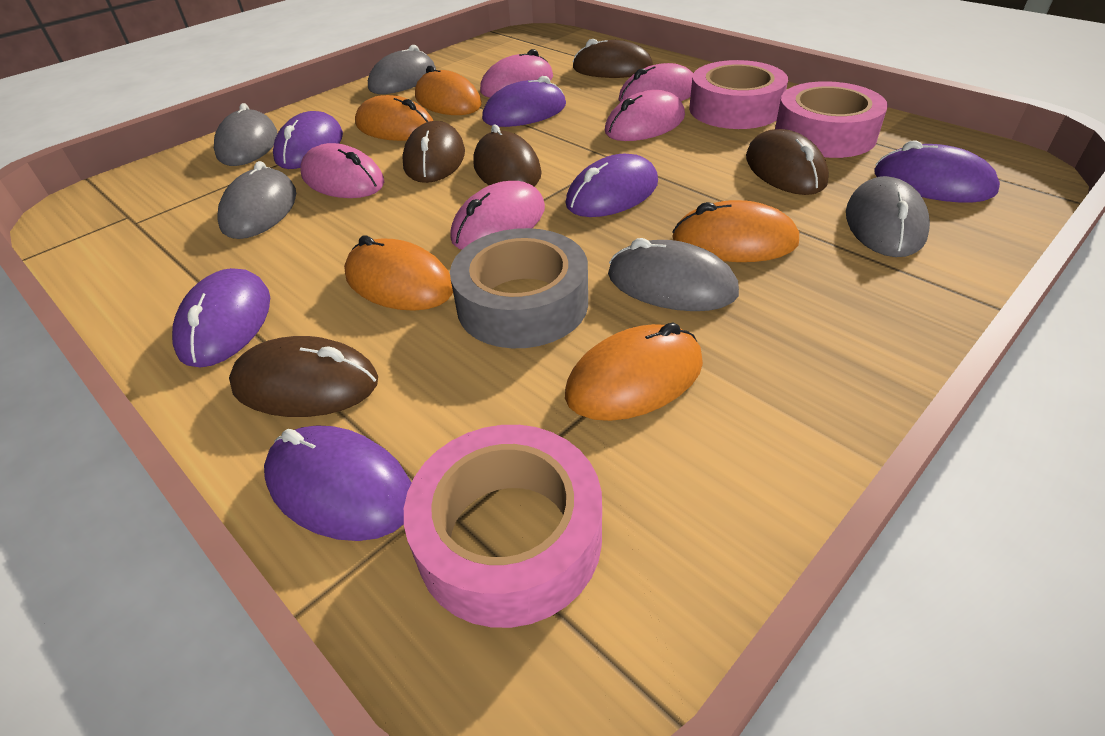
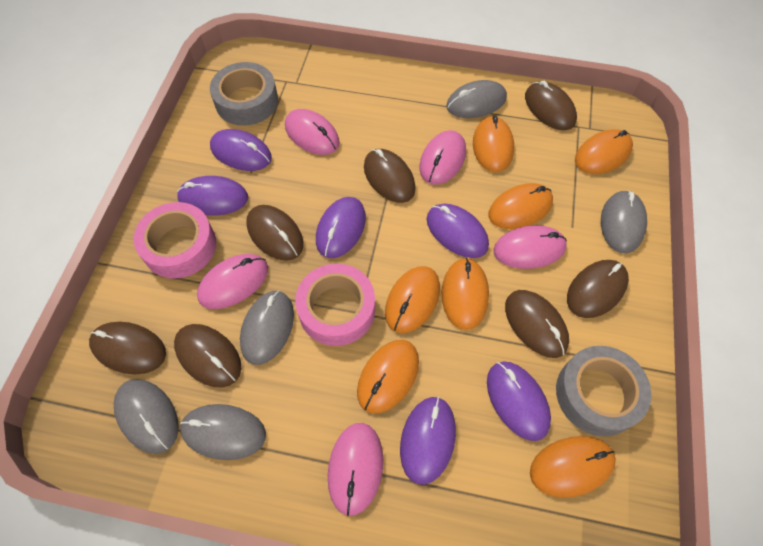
brown mouse: 5 -> 7
grey tape: 1 -> 2
orange mouse: 5 -> 7
pink tape: 3 -> 2

